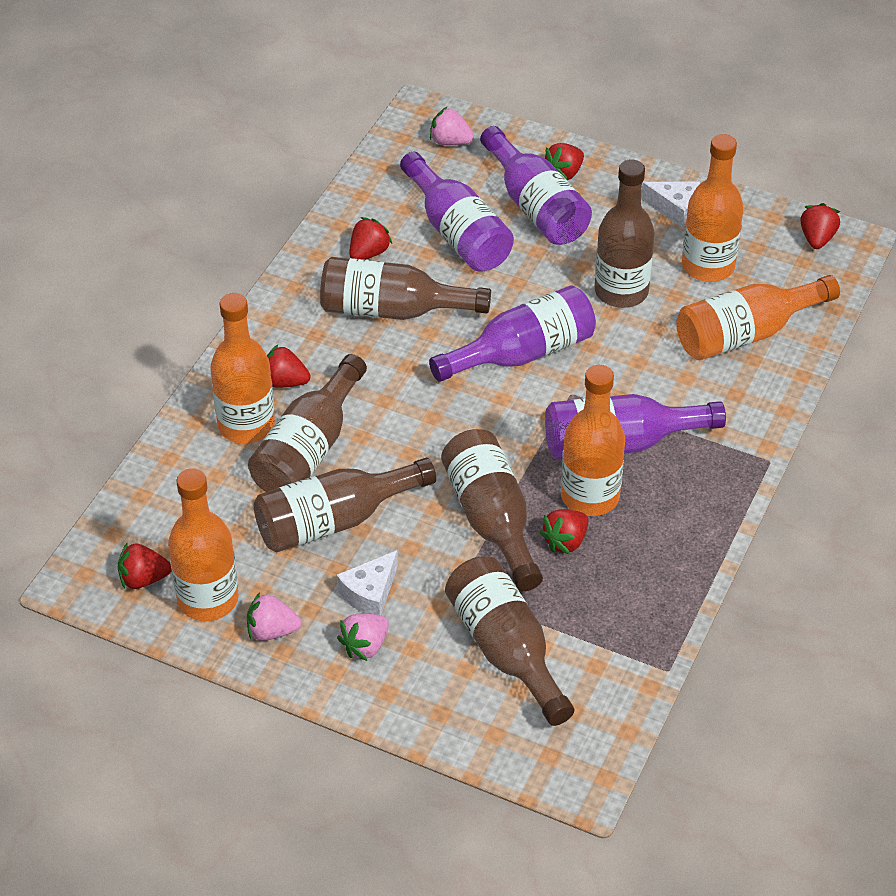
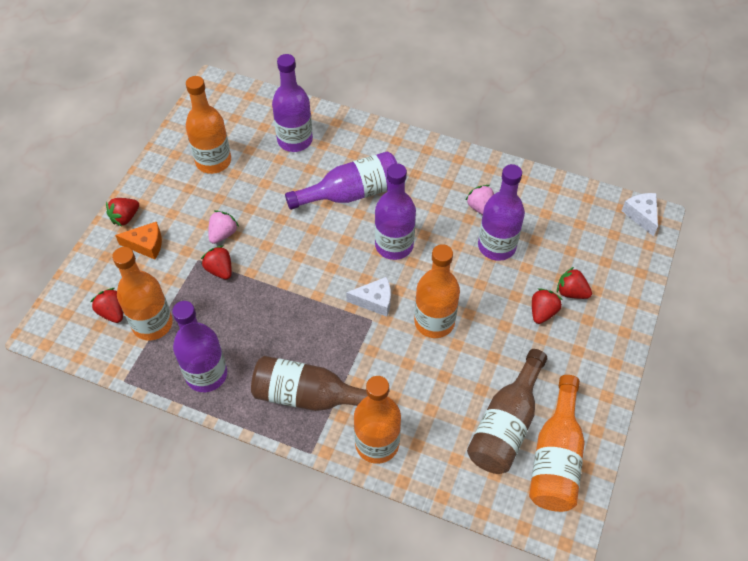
brown bottle: 6 -> 2
orange cheese: 0 -> 1
pink strawberry: 3 -> 2
purple bottle: 4 -> 5
red strawberry: 6 -> 5

